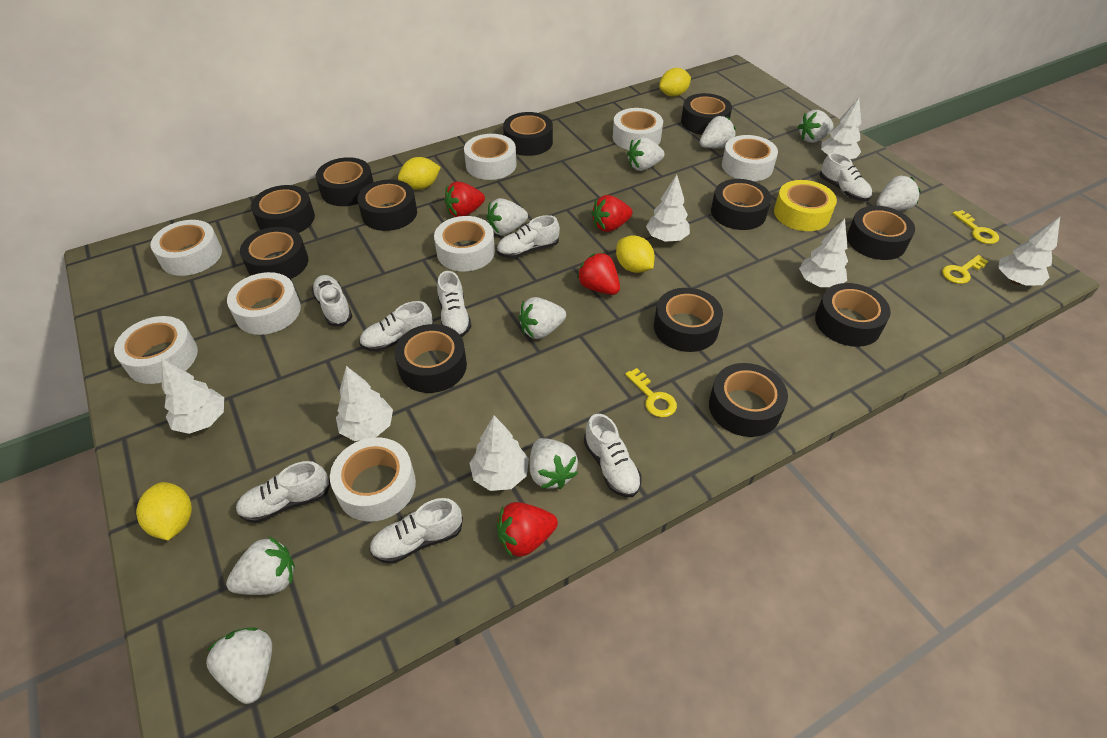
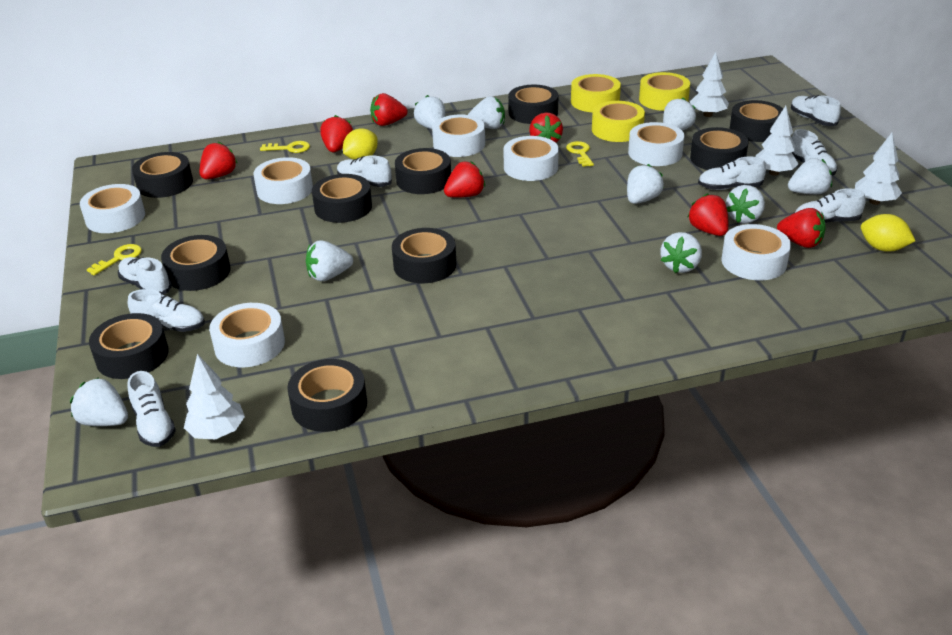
black tape: 12 -> 10
red strawberry: 4 -> 7
white tape: 8 -> 7
white tree: 7 -> 4
yellow lemon: 4 -> 2
yellow tape: 1 -> 3

